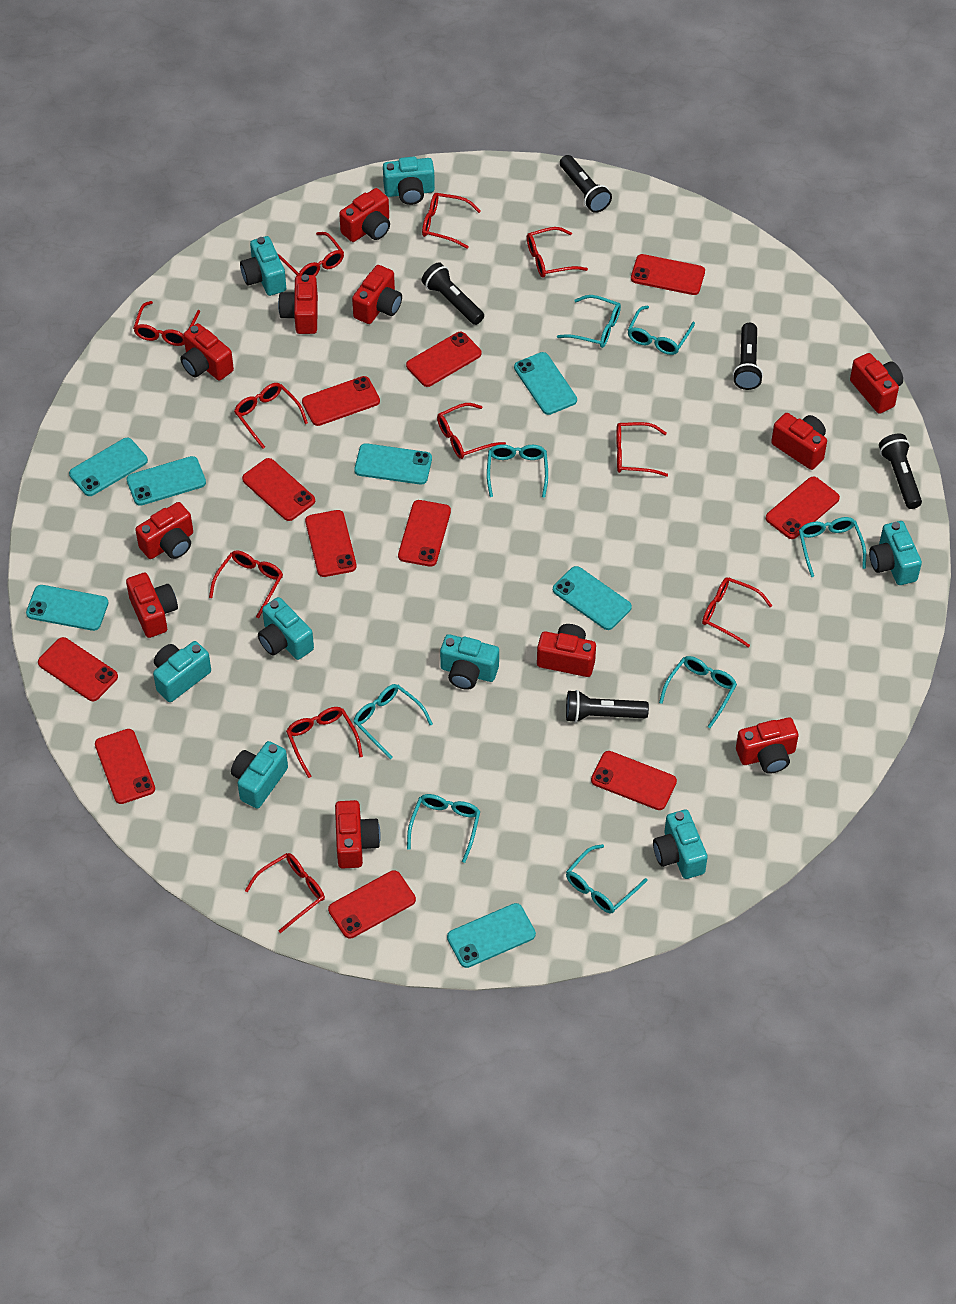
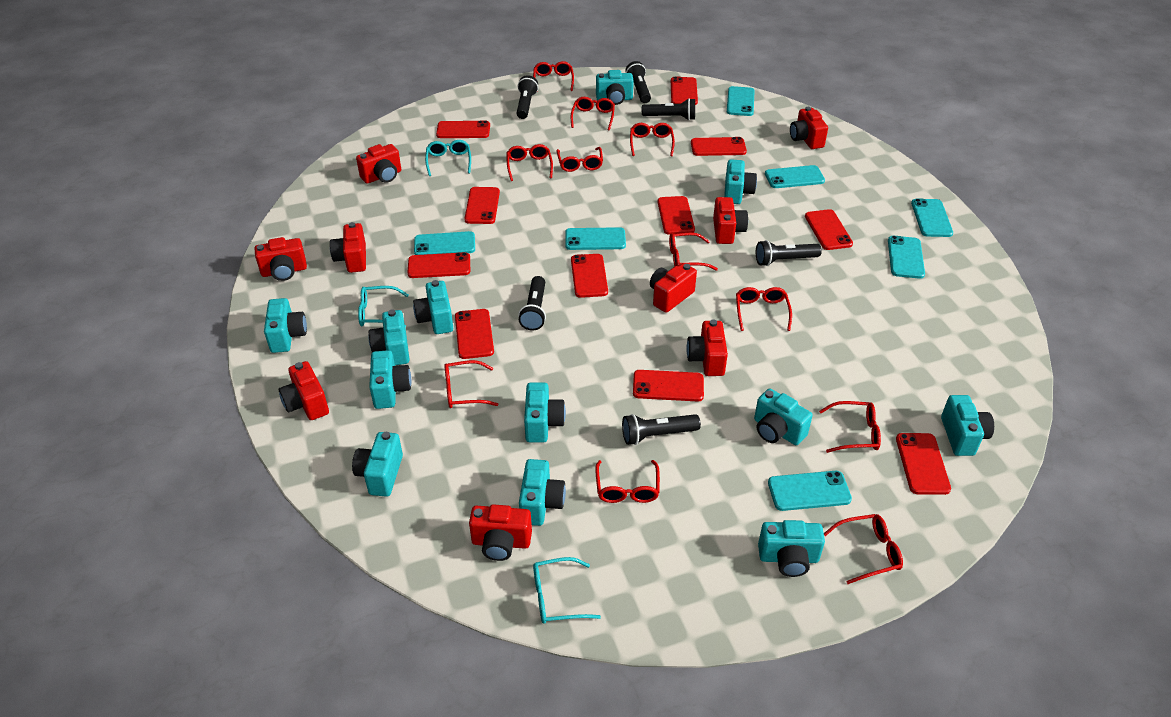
black flashlight: 5 -> 6
red camera: 11 -> 9
turquoise camera: 8 -> 12
turquoise glasses: 8 -> 3

